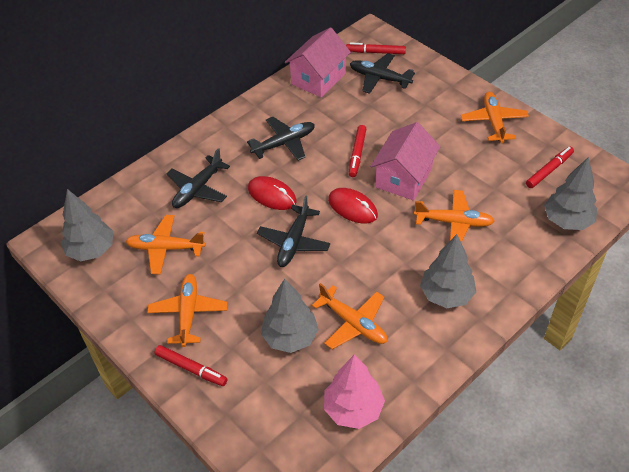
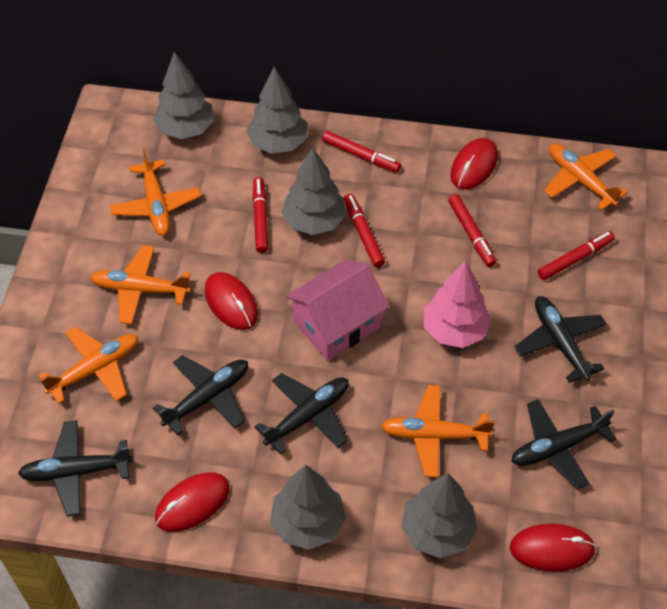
black plane: 4 -> 5
grey tree: 4 -> 5
pink house: 2 -> 1
red marker: 4 -> 5
red mouse: 2 -> 4

